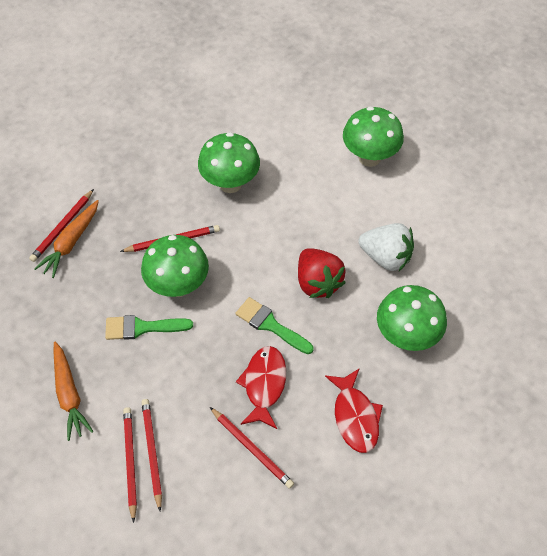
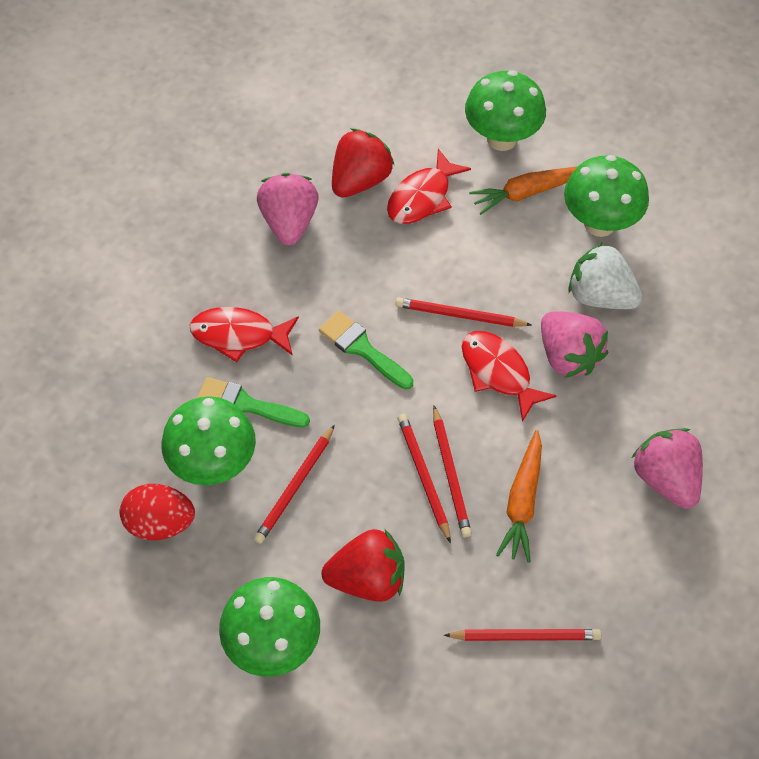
pink strawberry: 0 -> 3
red egg: 0 -> 1
red fish: 2 -> 3
red strawberry: 1 -> 2

